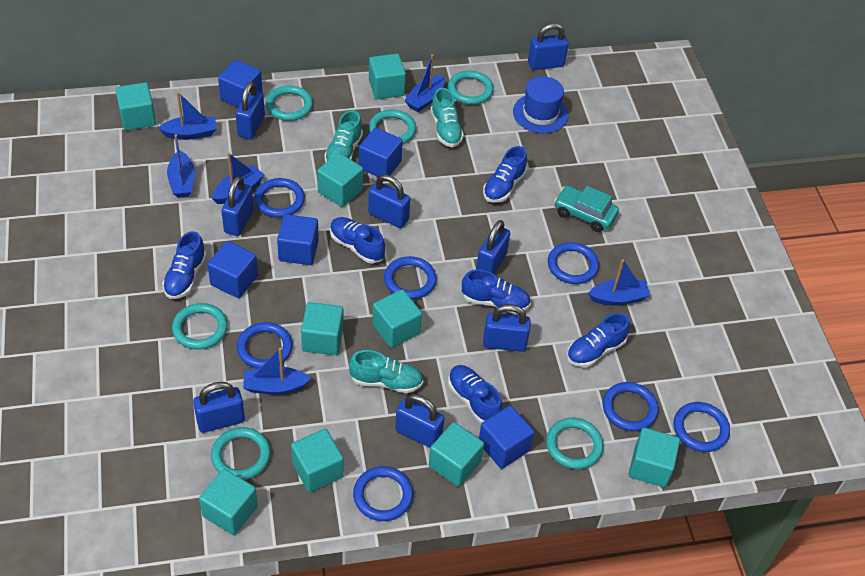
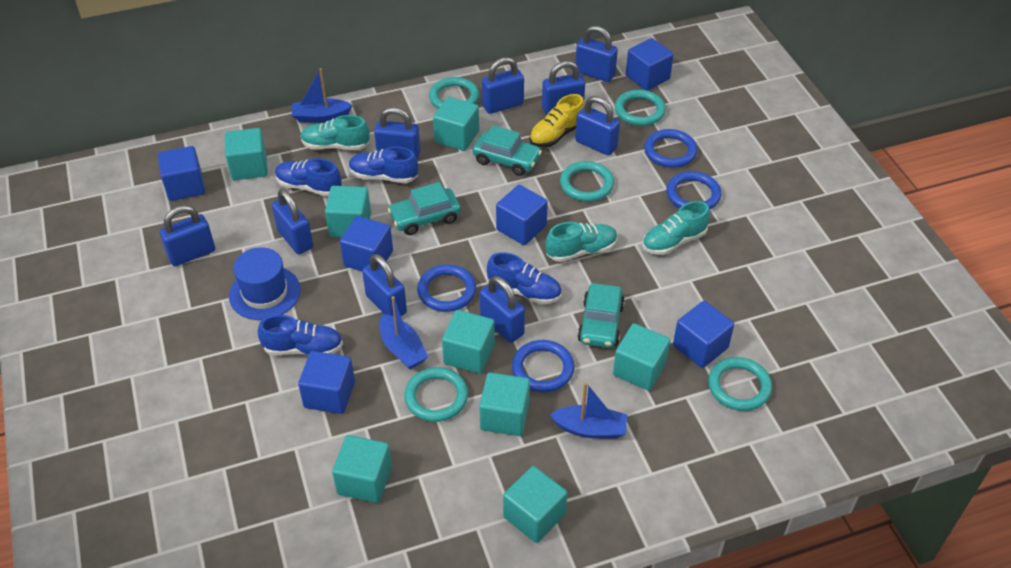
blue boat: 6 -> 3
blue cube: 5 -> 6
blue padlock: 8 -> 9
blue ring: 7 -> 4
blue shoe: 6 -> 4
turquoise car: 1 -> 3
turquoise cube: 9 -> 8
turquoise ring: 6 -> 5
yellow shoe: 0 -> 1

